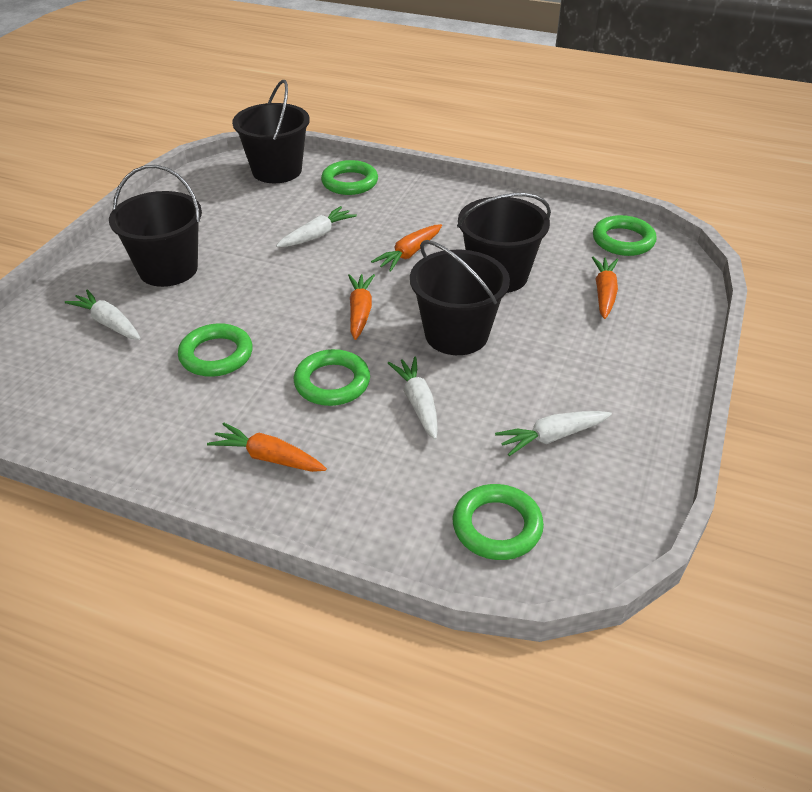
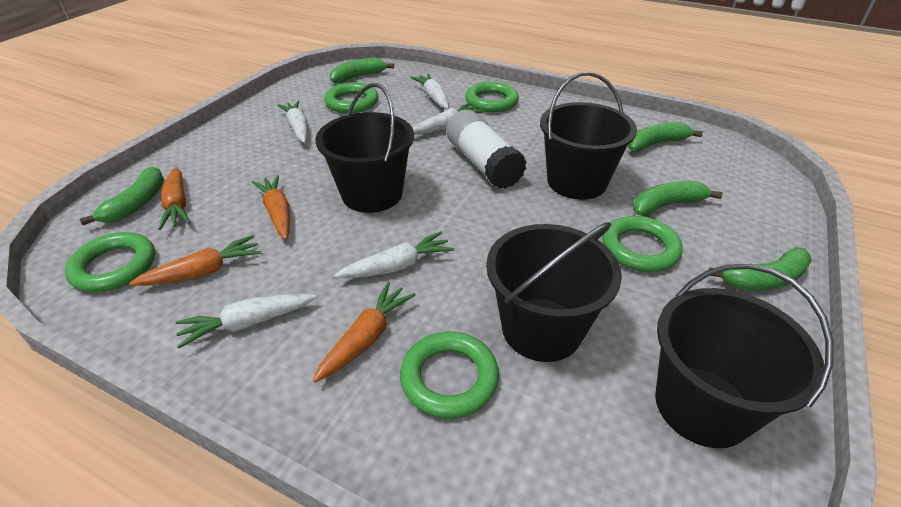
green banana: 0 -> 5
white carrot: 4 -> 5
white glue stick: 0 -> 1

